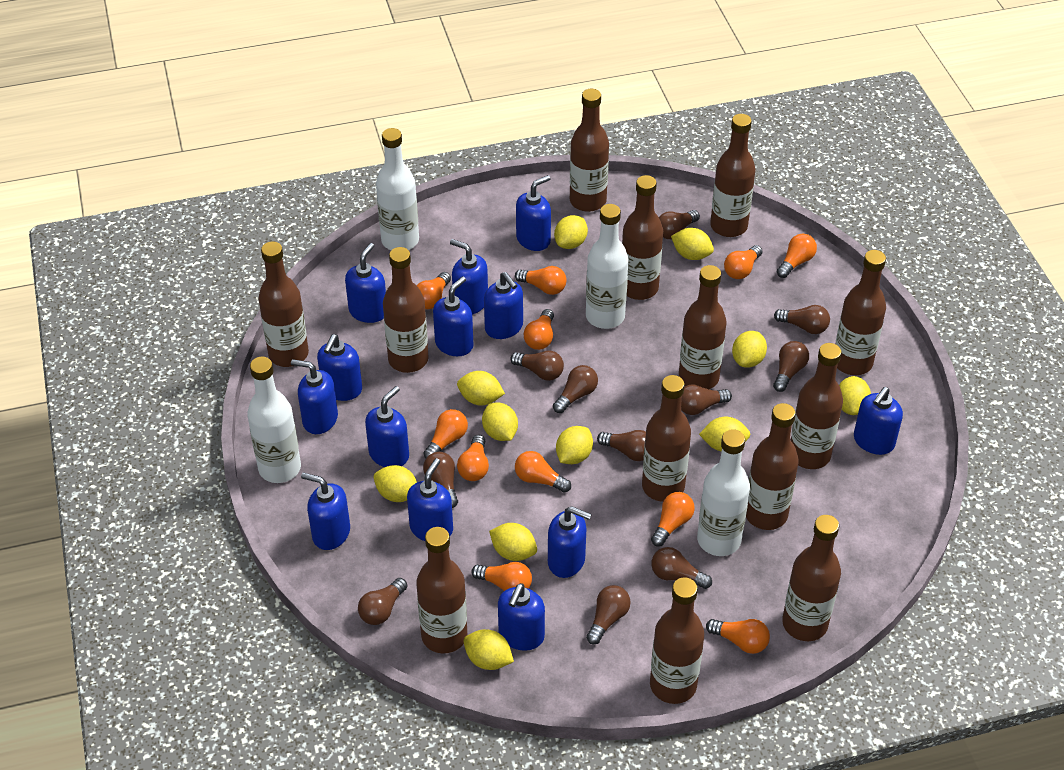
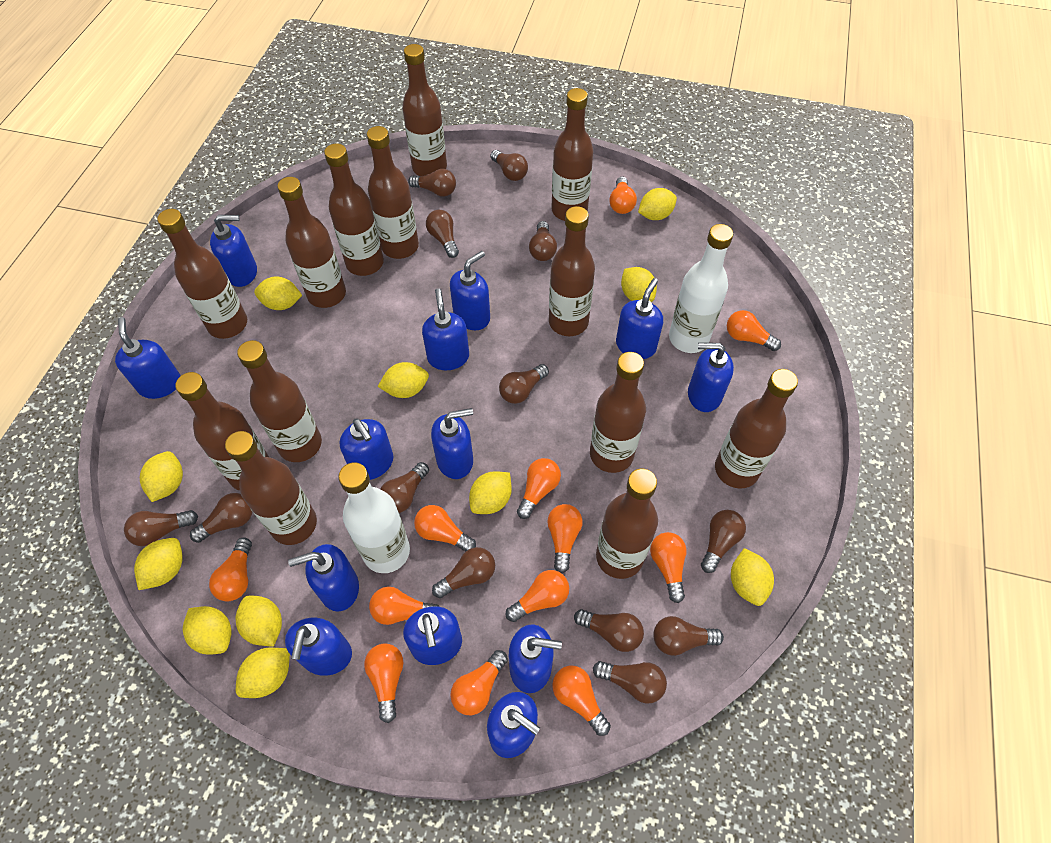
brown light bulb: 11 -> 13
orange light bulb: 11 -> 12
white bottle: 4 -> 2

